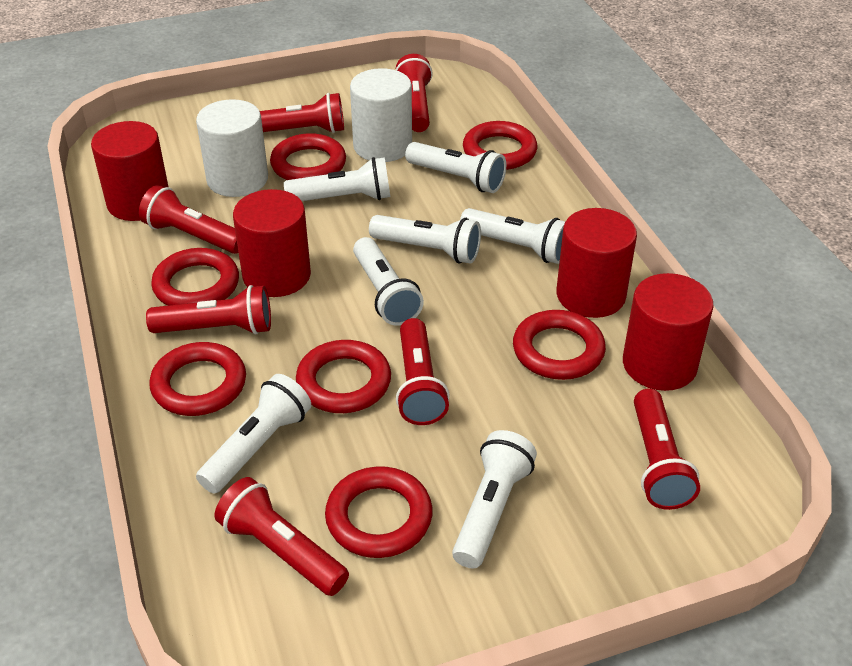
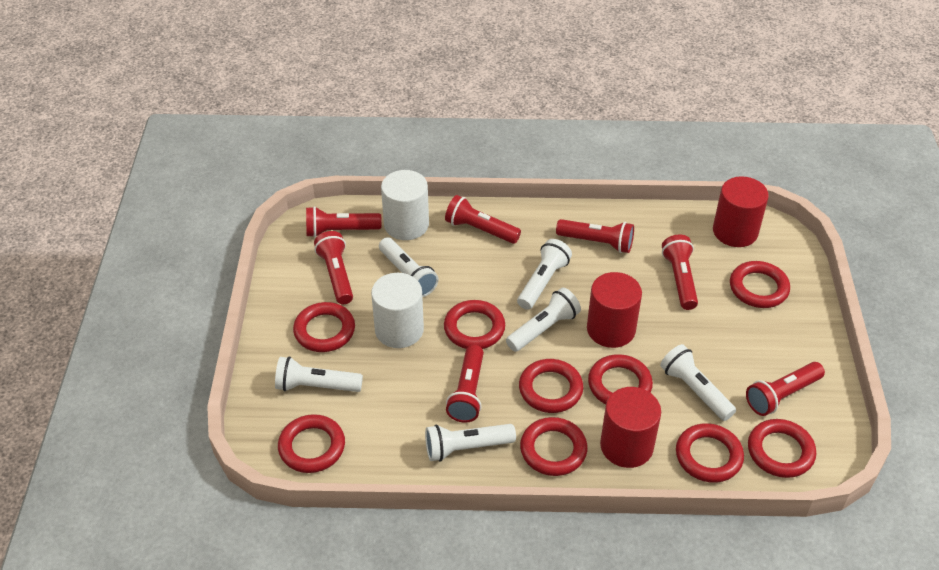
red cylinder: 4 -> 3
red ring: 7 -> 9
white flashlight: 7 -> 6

